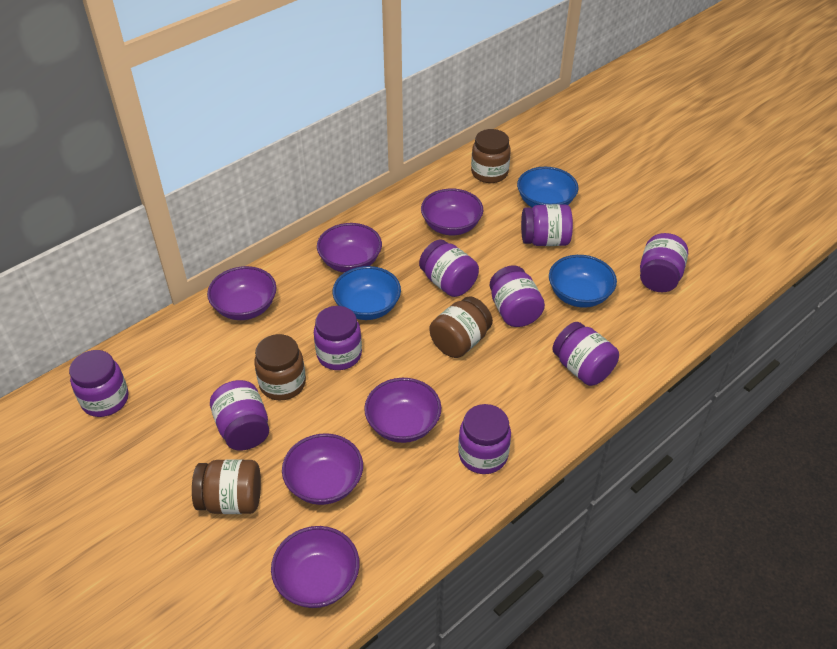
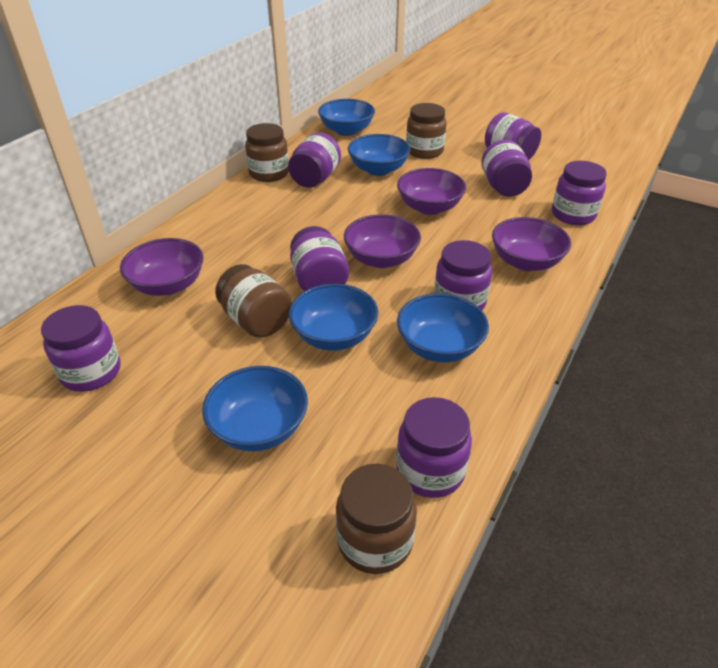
blue bowl: 3 -> 5
purple bowl: 6 -> 4
purple jar: 9 -> 8

